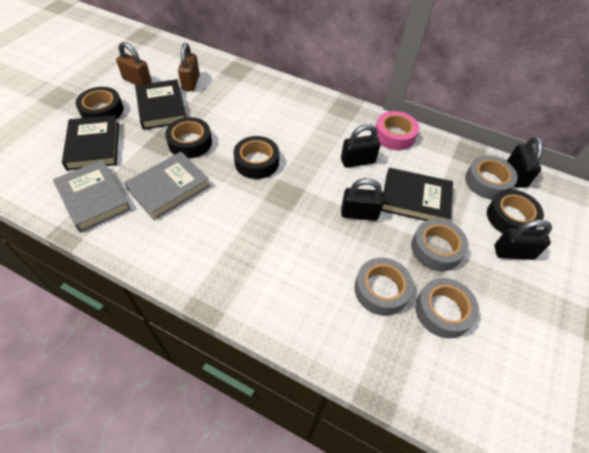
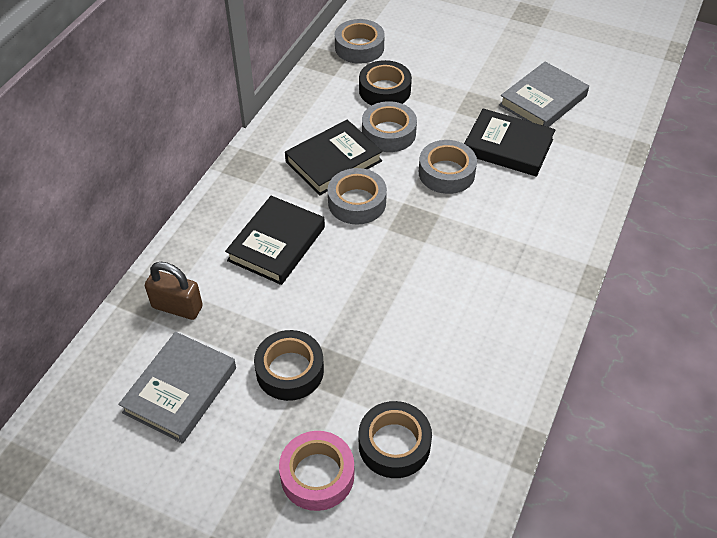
black padlock: 4 -> 0
black tape: 4 -> 3
brown padlock: 2 -> 1

